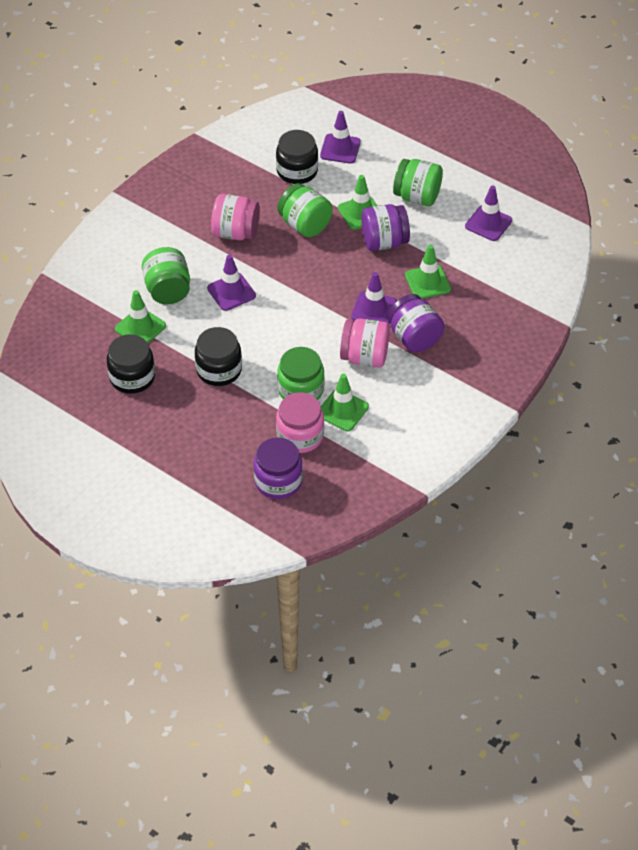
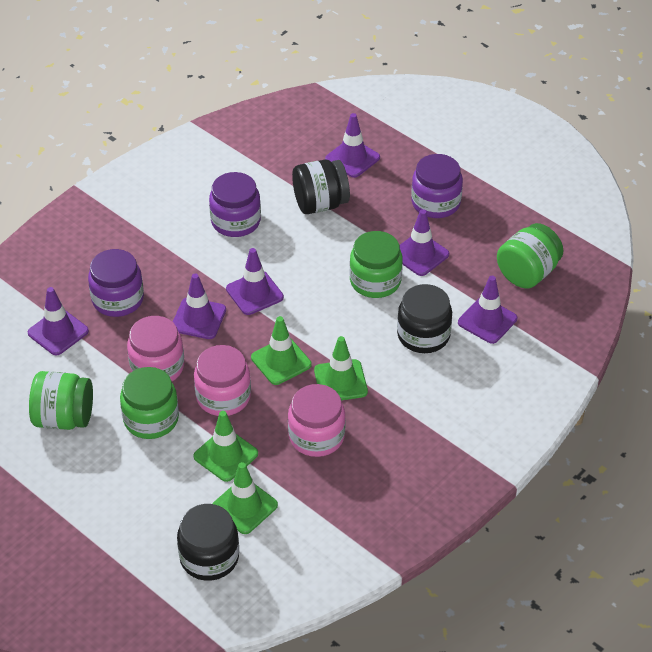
purple traffic cone: 4 -> 6

